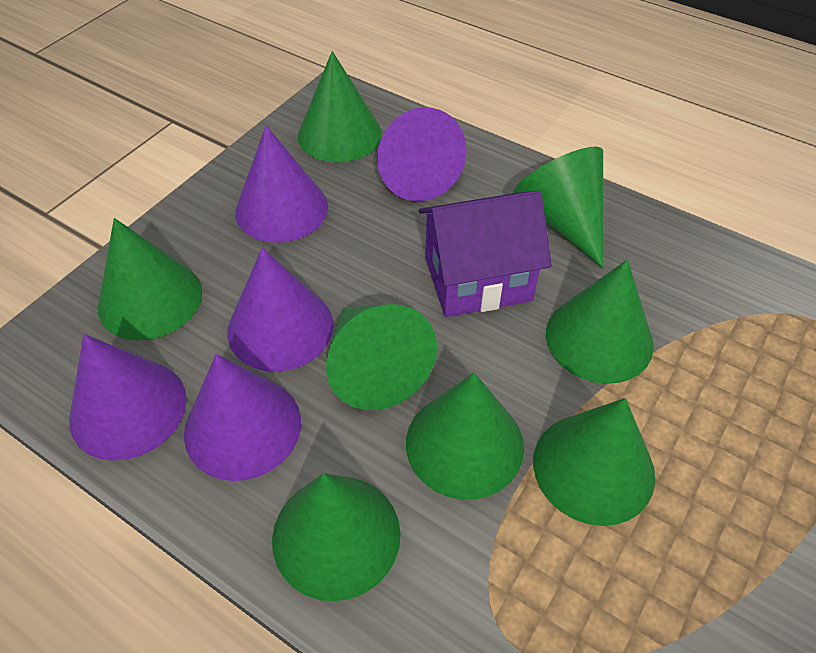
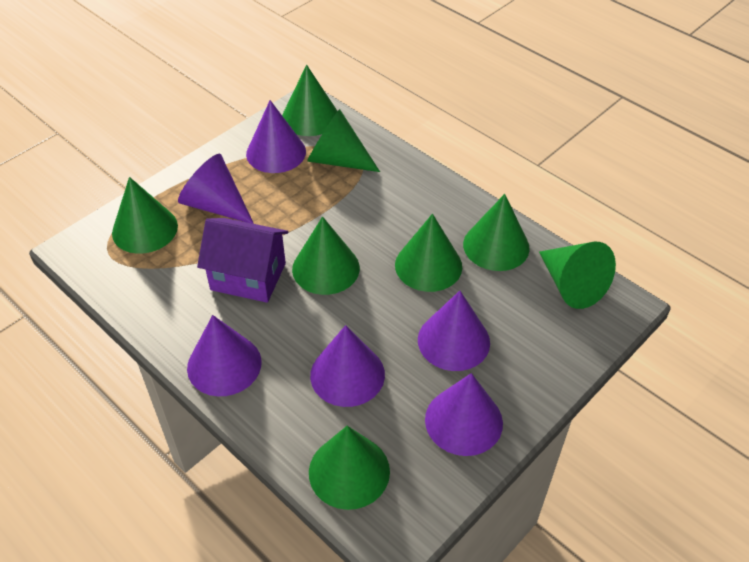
purple cone: 5 -> 6

